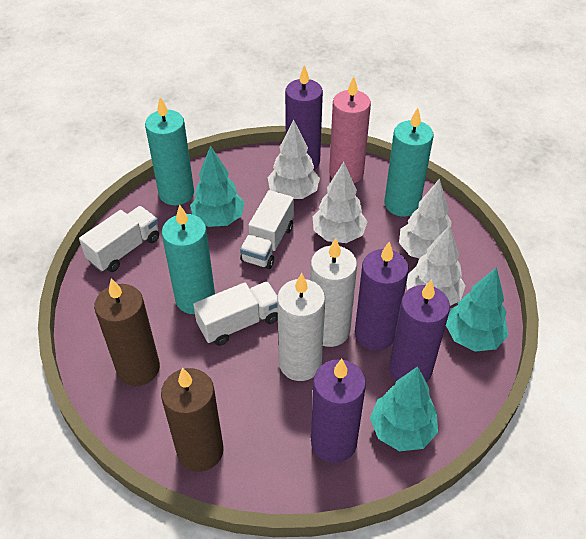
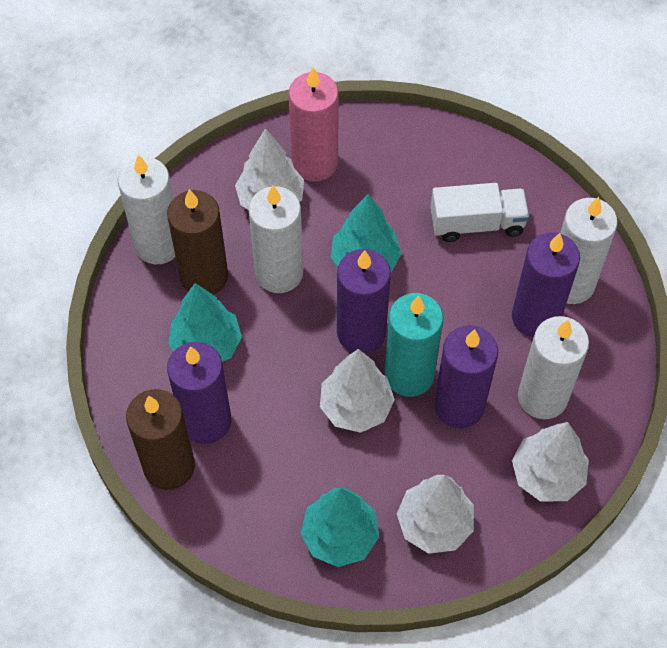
turquoise candle: 3 -> 1
white candle: 2 -> 4
white truck: 3 -> 1

